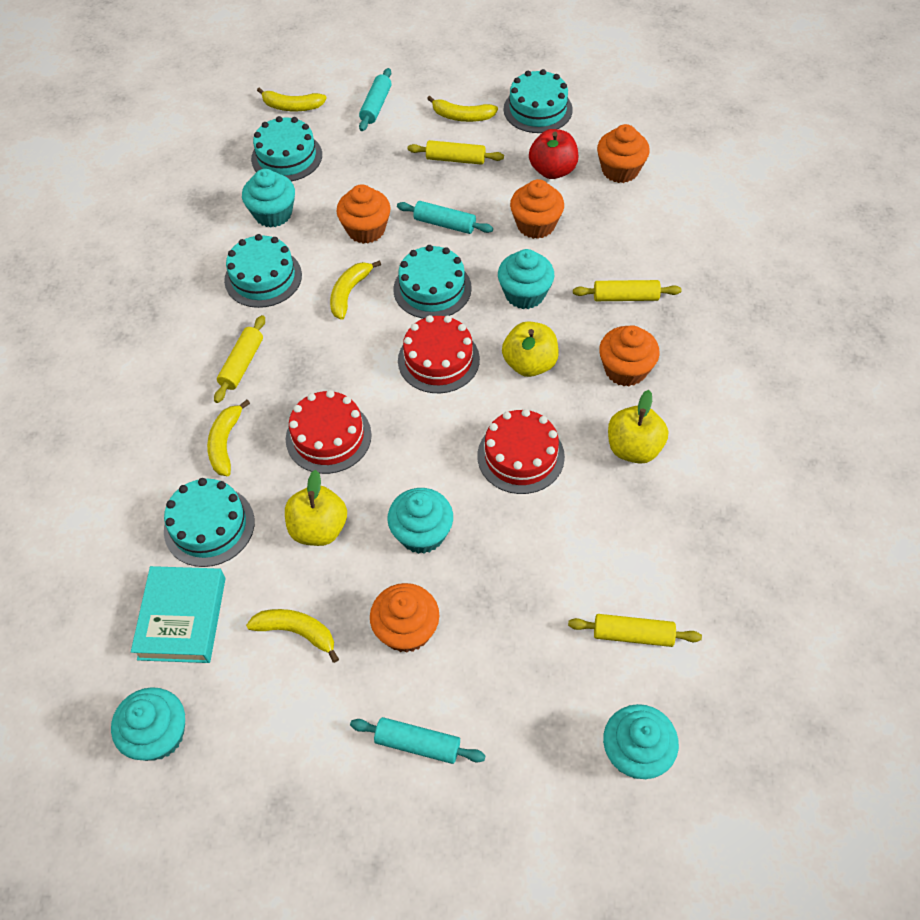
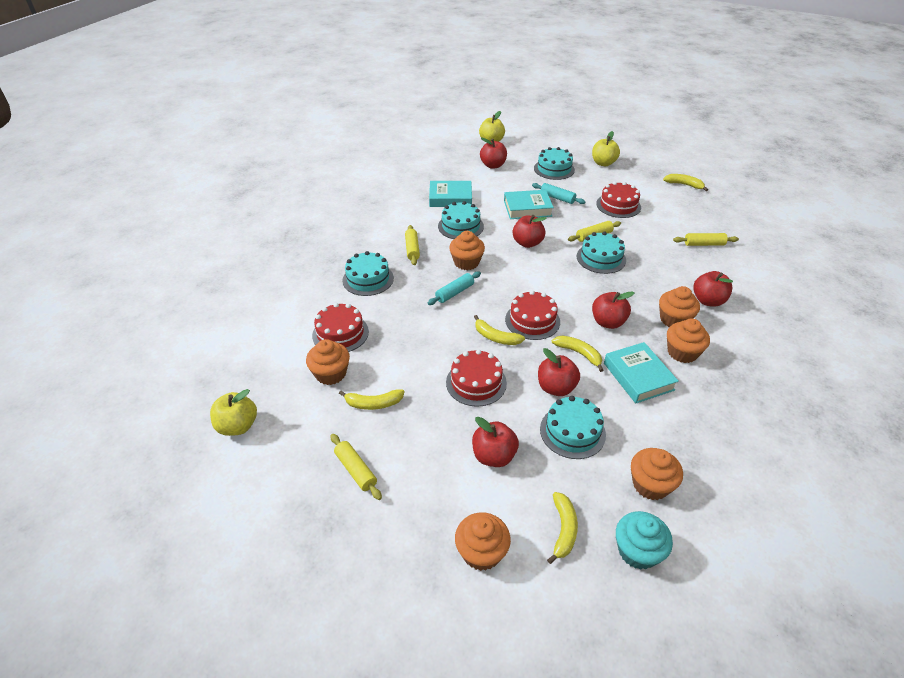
orange cupcake: 5 -> 6
red apple: 1 -> 6
red cake: 3 -> 4
turquoise book: 1 -> 3
turquoise cupcake: 5 -> 1
turquoise rolling pin: 3 -> 2

